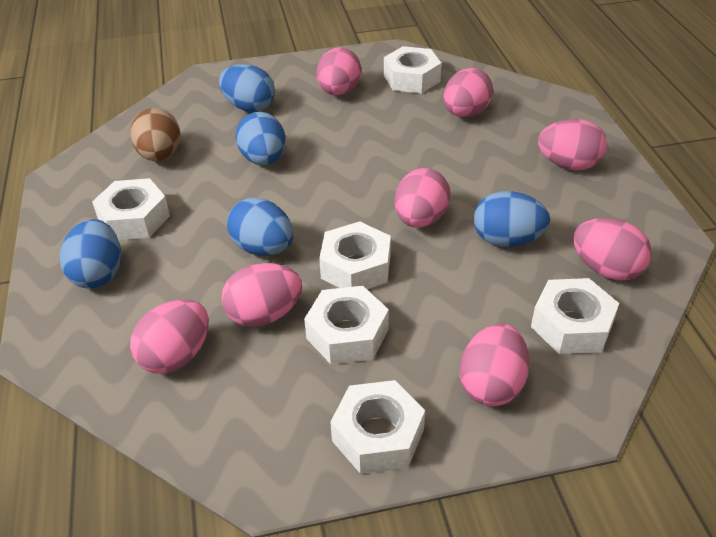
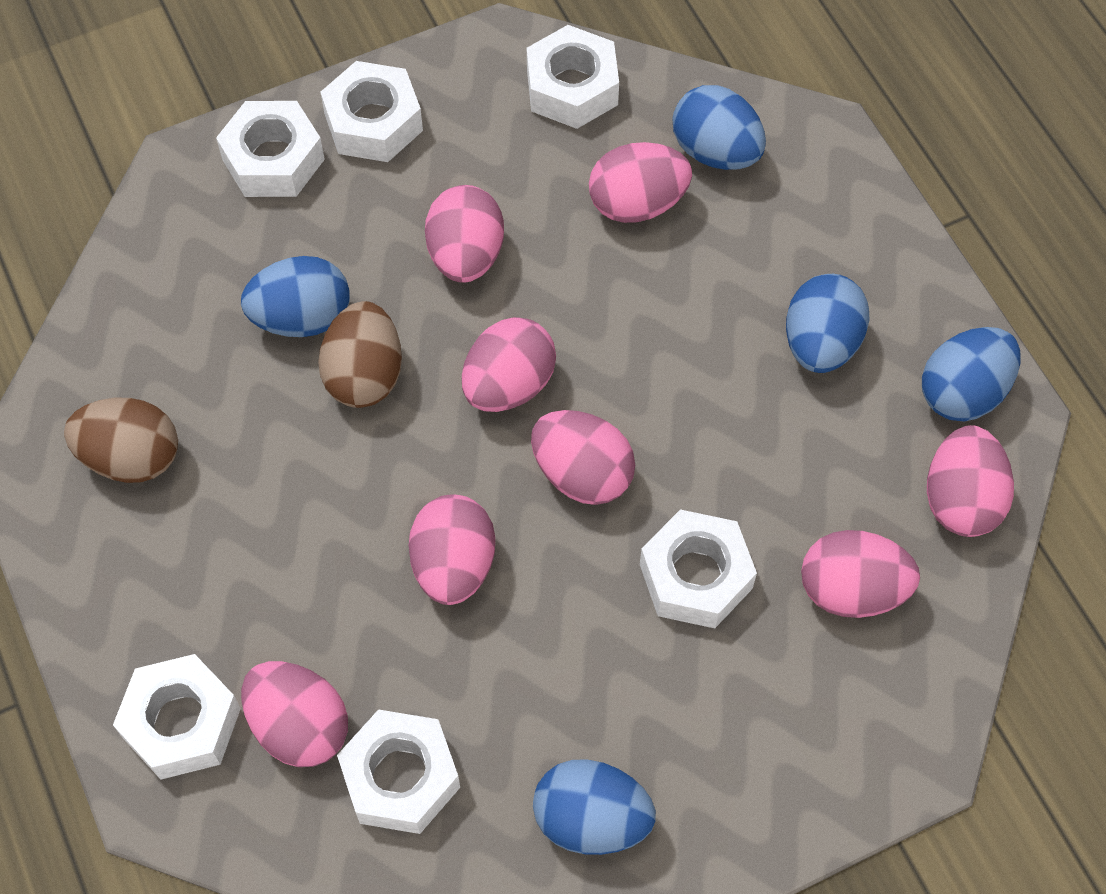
brown egg: 1 -> 2

